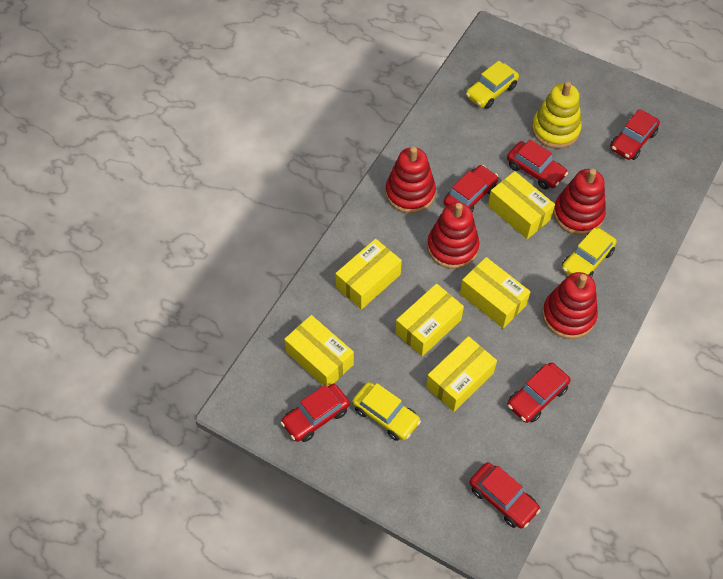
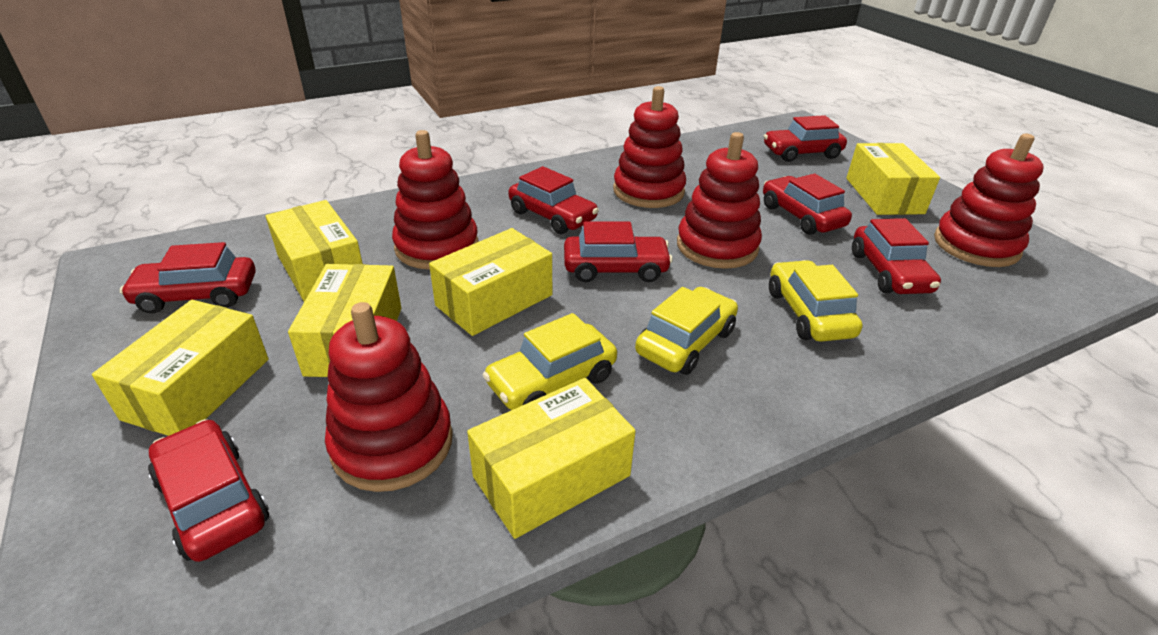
red car: 6 -> 7
red stacking toy: 4 -> 5
yellow stacking toy: 1 -> 0

